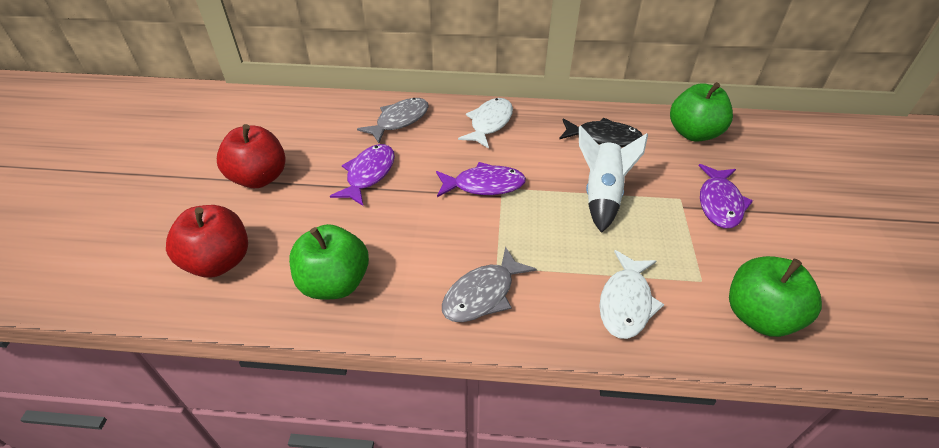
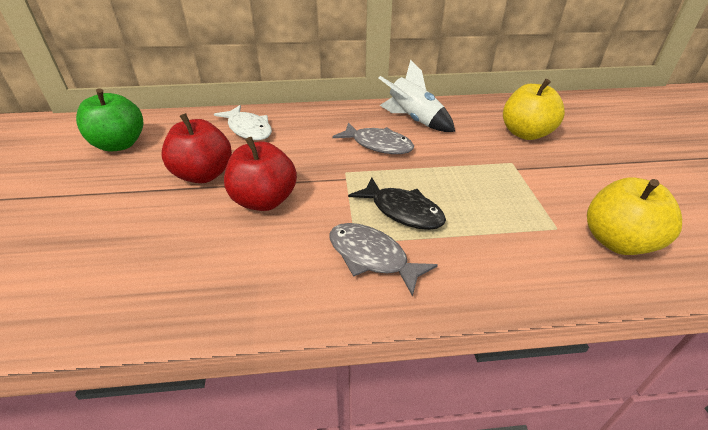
green apple: 3 -> 1
purple fish: 3 -> 0
white fish: 2 -> 1
yellow apple: 0 -> 2

